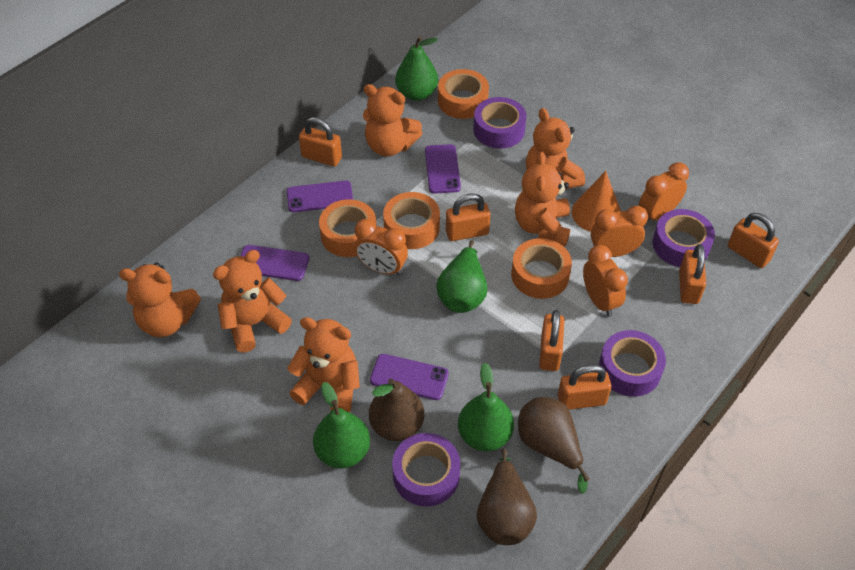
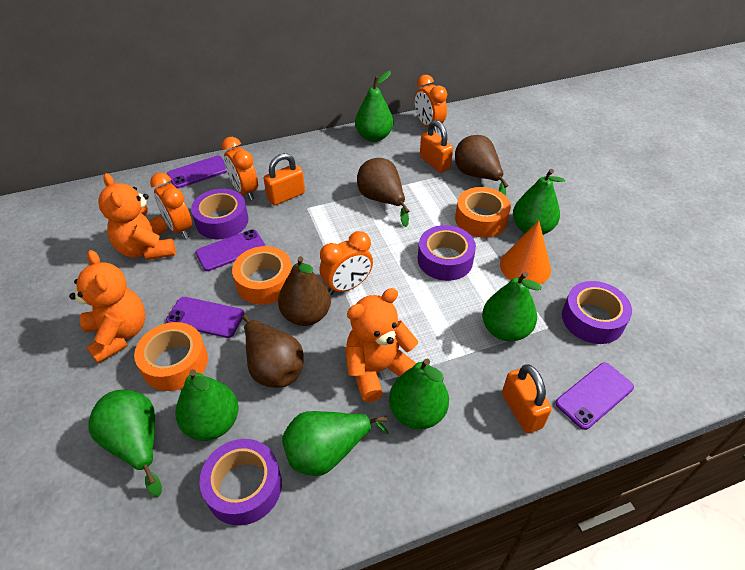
brown pear: 3 -> 4
green pear: 4 -> 7
orange padlock: 6 -> 3
orange tape: 4 -> 3
orange teddy bear: 6 -> 3

